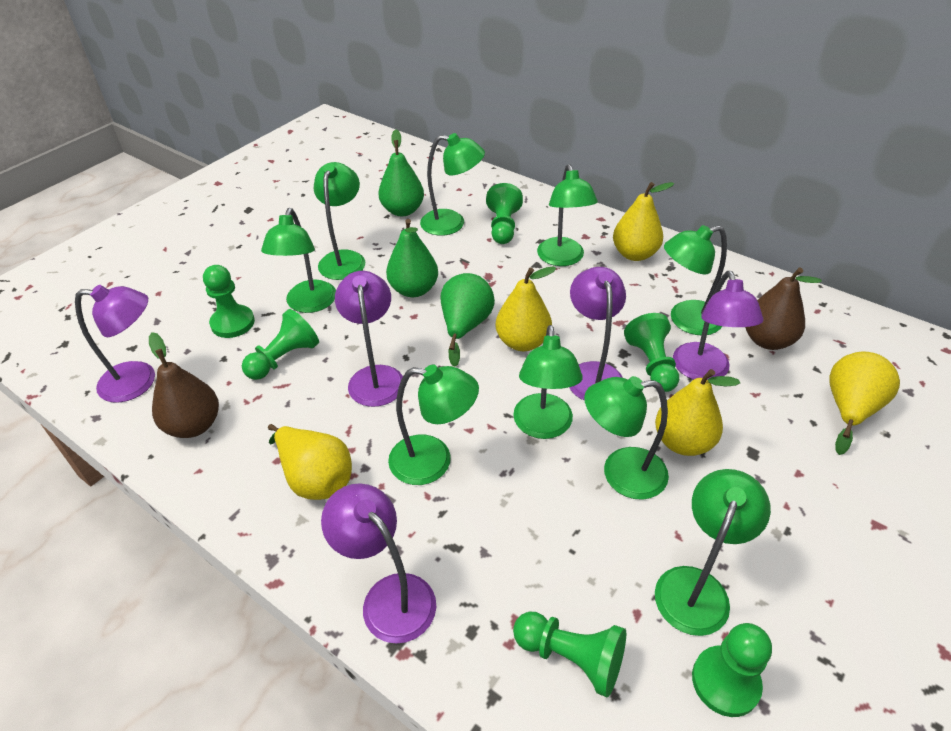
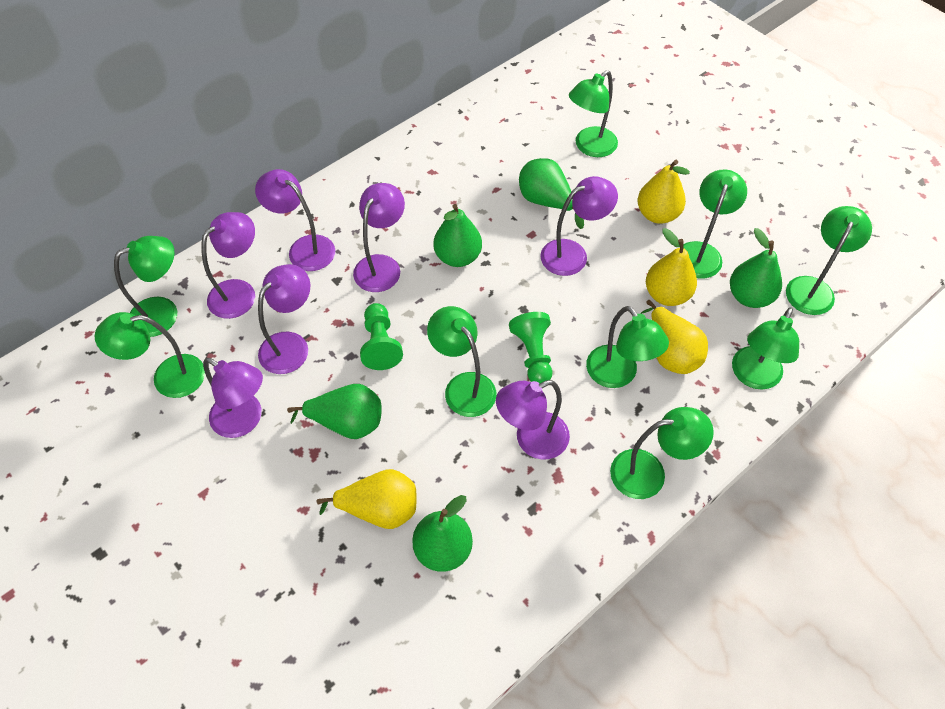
brown pear: 2 -> 0
green pawn: 6 -> 2
green pear: 3 -> 5
purple lamp: 5 -> 7
yellow pear: 5 -> 4

